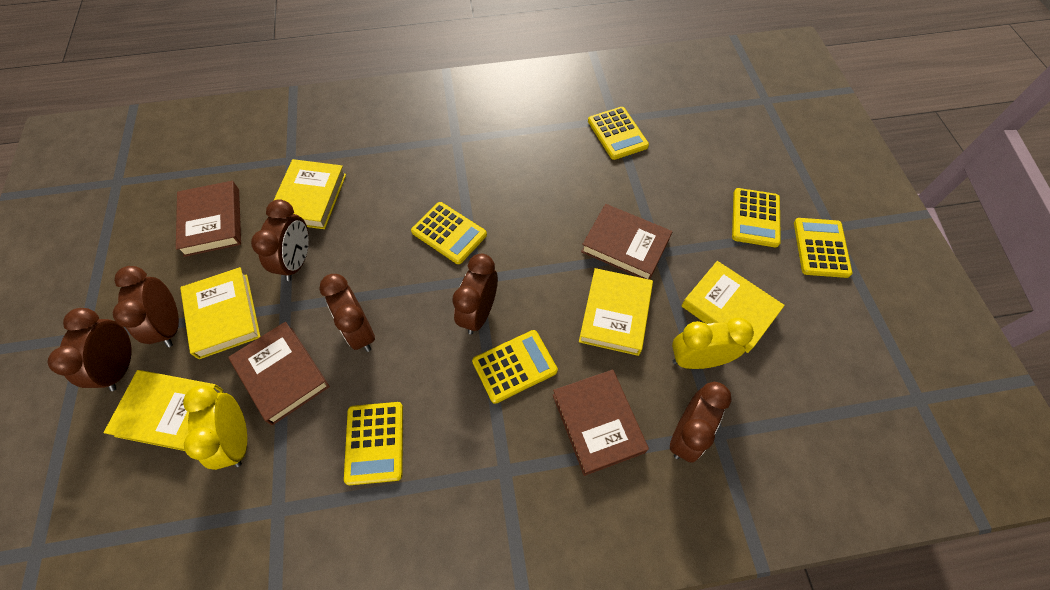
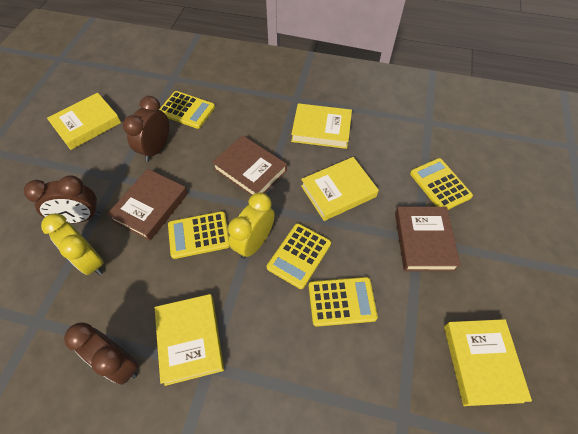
brown book: 4 -> 3
brown clock: 6 -> 3
yellow calculator: 6 -> 5

